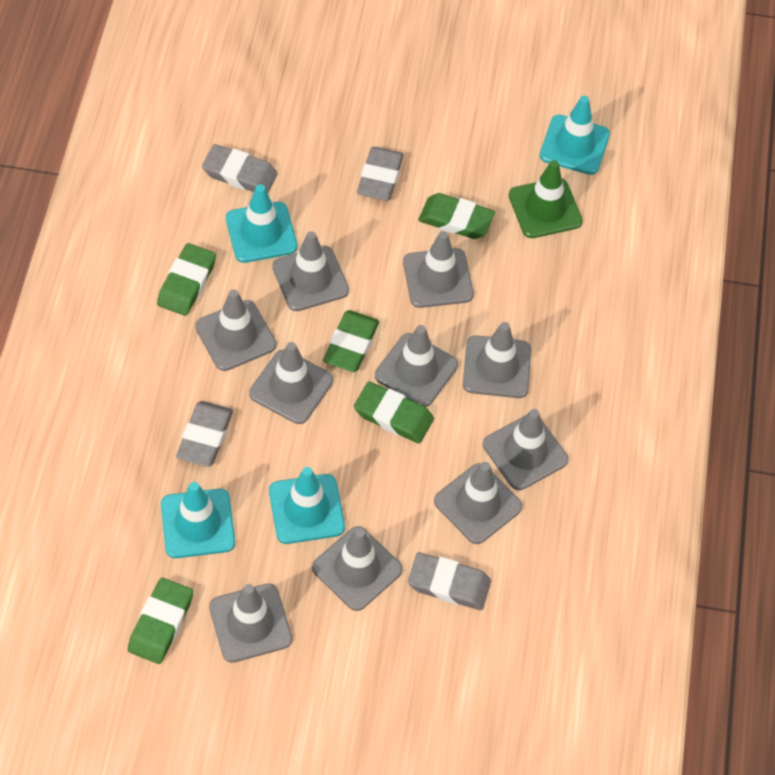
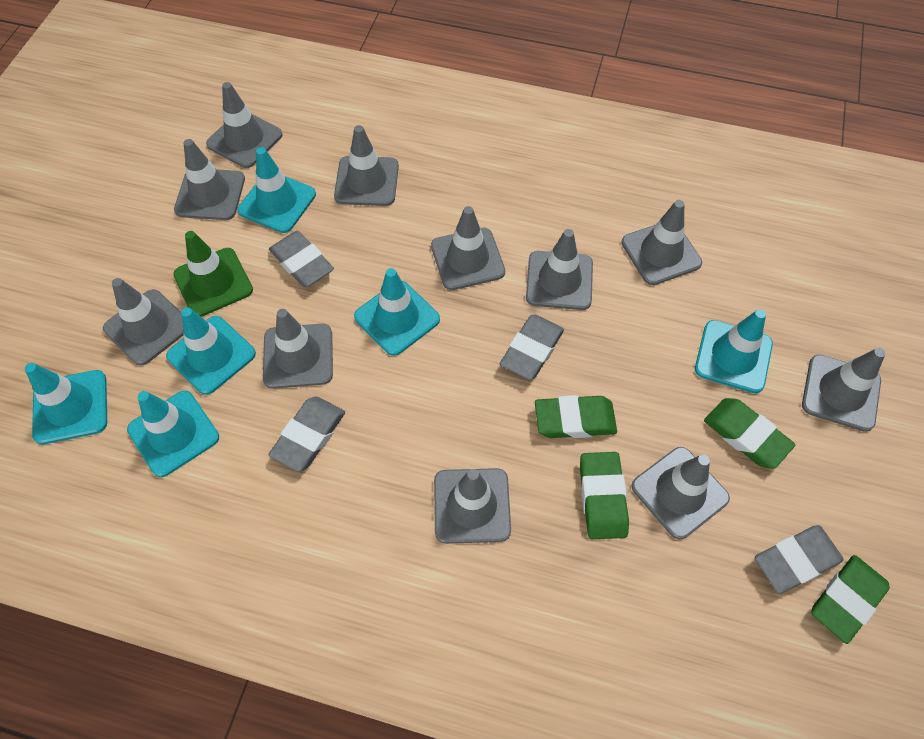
green eraser: 5 -> 4
grey traffic cone: 10 -> 11
turquoise traffic cone: 4 -> 6

